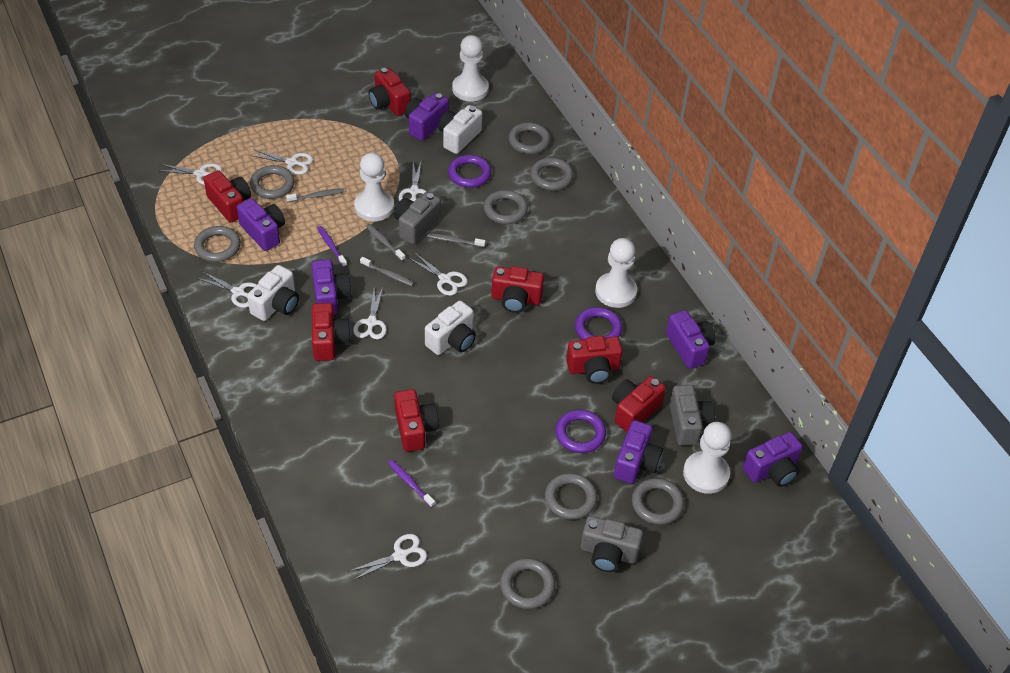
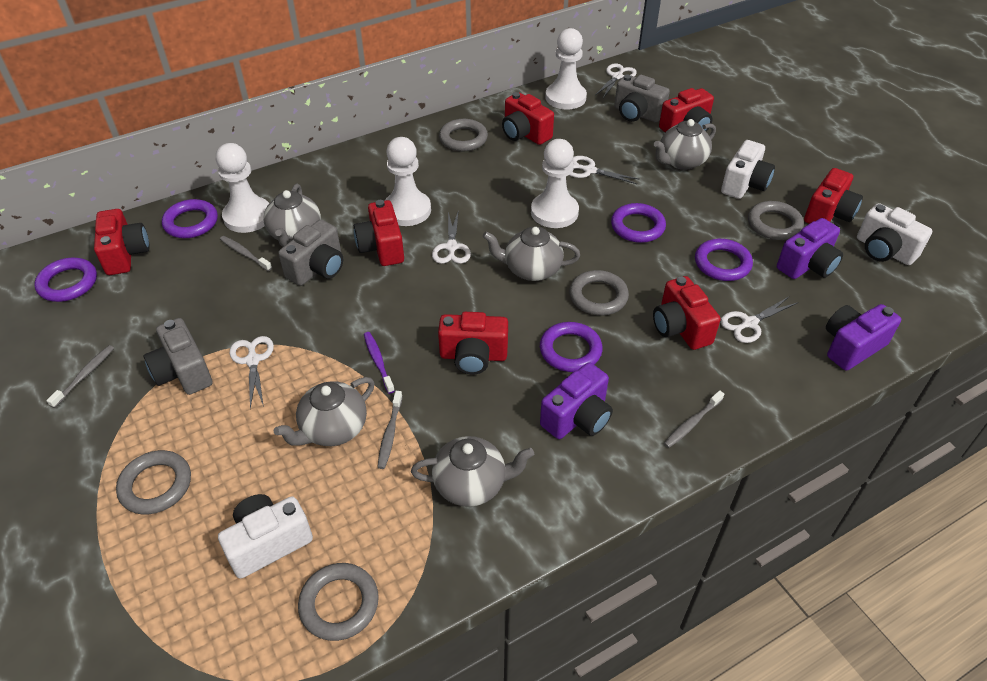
grey ring: 8 -> 5
grey teapot: 0 -> 5
purple camera: 6 -> 3
purple ring: 3 -> 5
purple toothbrush: 2 -> 1
white scissors: 7 -> 5

